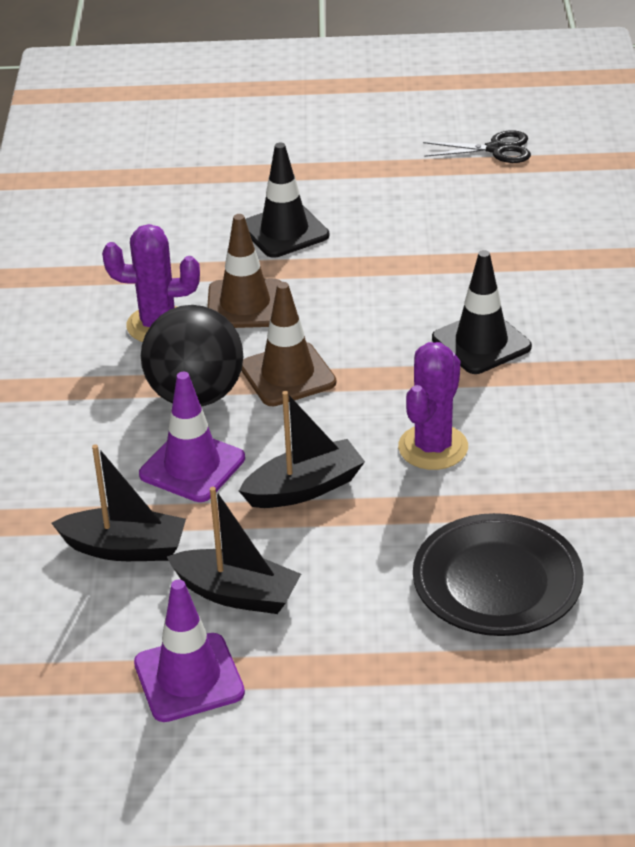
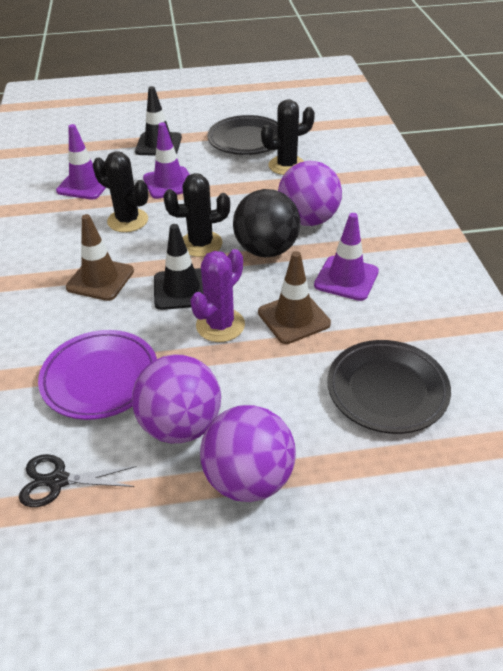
black boat: 3 -> 0
black cactus: 0 -> 3
black plate: 1 -> 2
purple ball: 0 -> 3
purple cactus: 2 -> 1
purple plate: 0 -> 1
purple traffic cone: 2 -> 3

